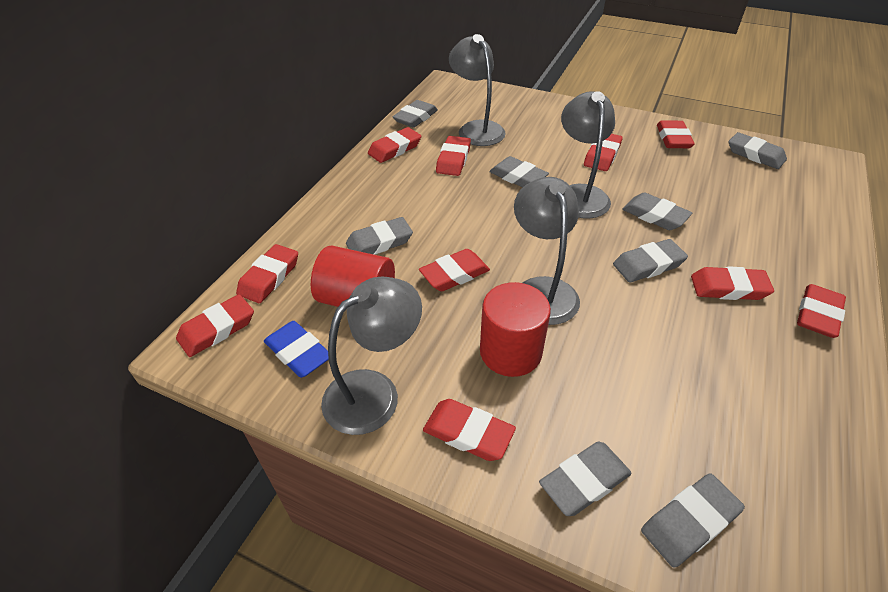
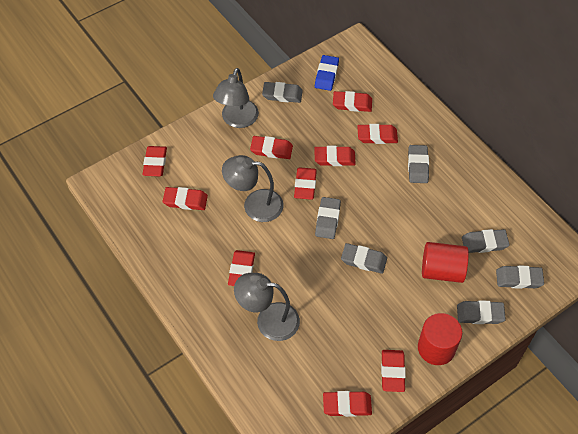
grey eraser: 8 -> 7
grey lamp: 4 -> 3

